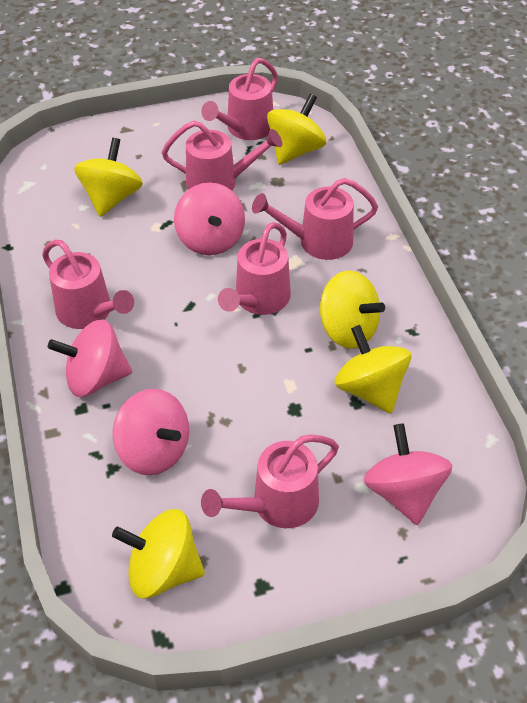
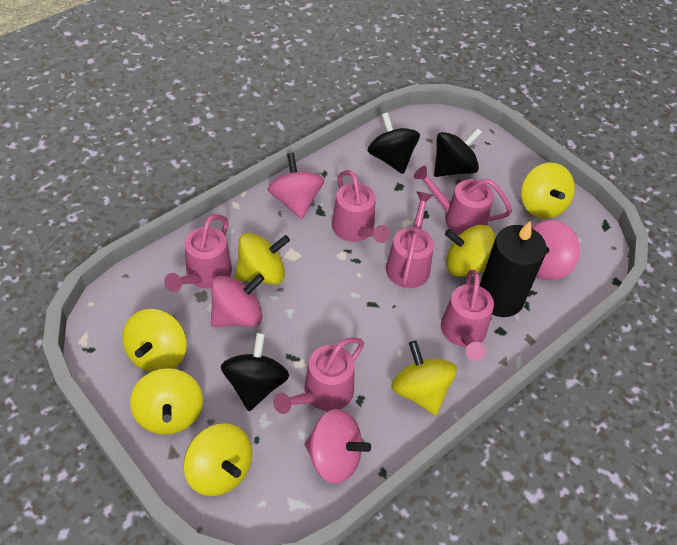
black candle: 0 -> 1
black spinning top: 0 -> 3
yellow spinning top: 5 -> 7

